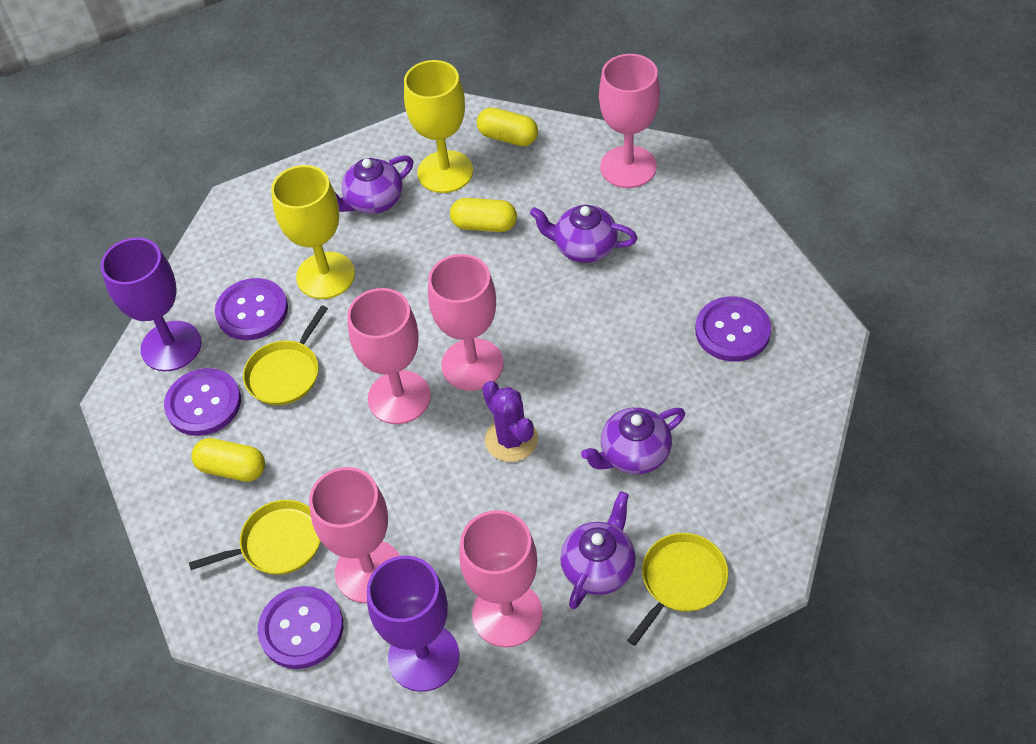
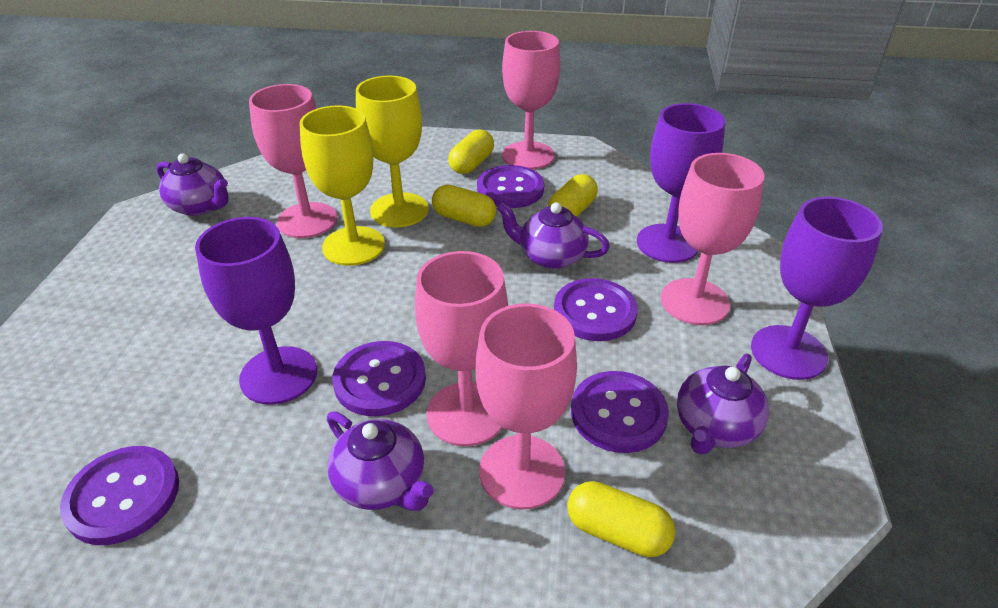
purple button: 4 -> 5
purple cactus: 1 -> 0
purple goblet: 2 -> 3
yellow capsule: 3 -> 4
yellow pan: 3 -> 0

